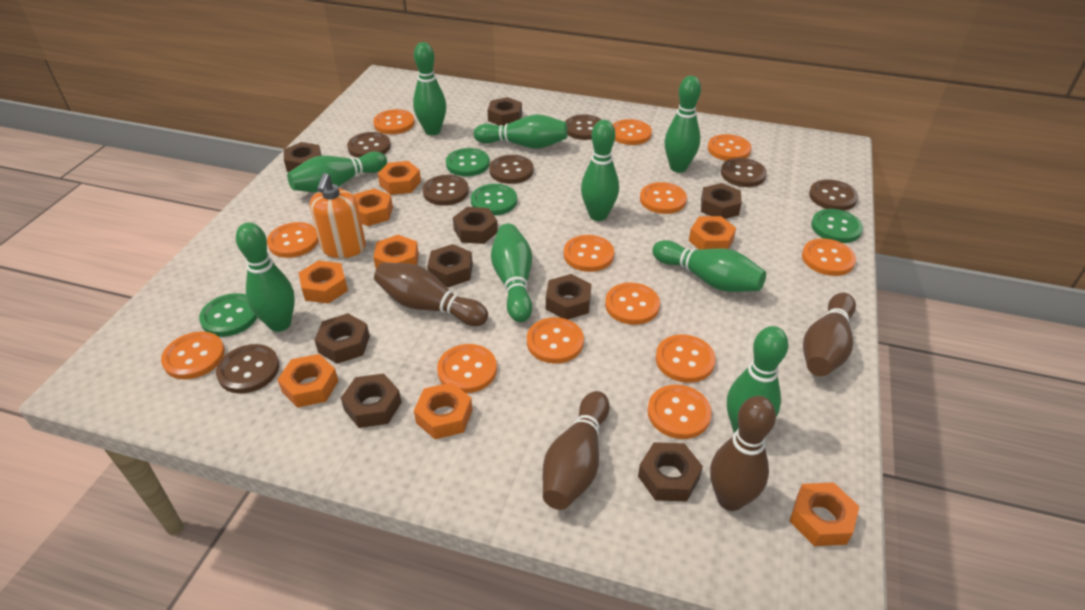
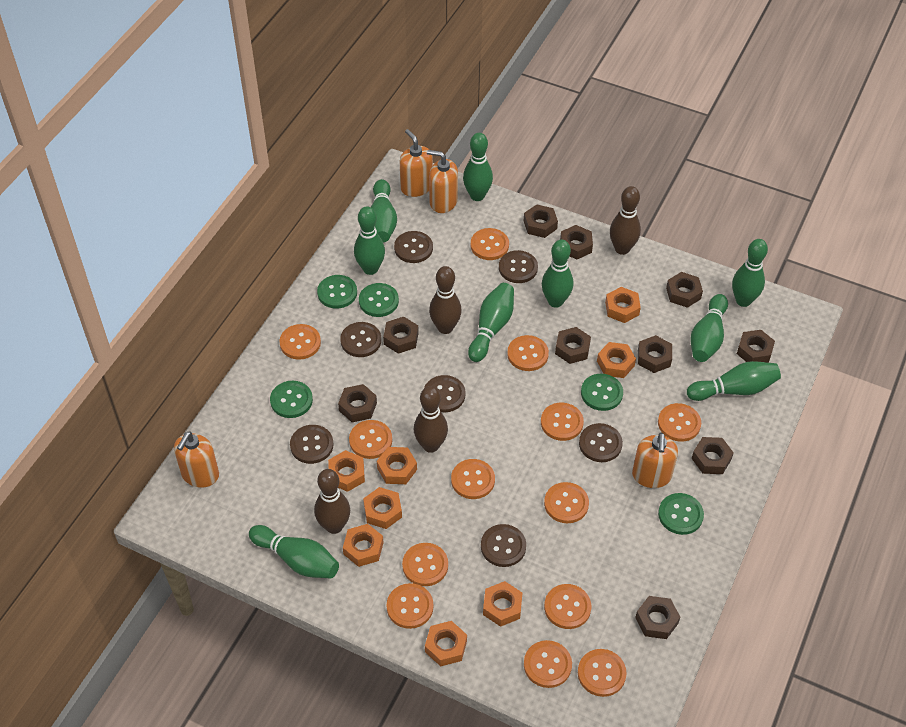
brown nut: 9 -> 10
green button: 4 -> 5
orange soap dispenser: 1 -> 4

